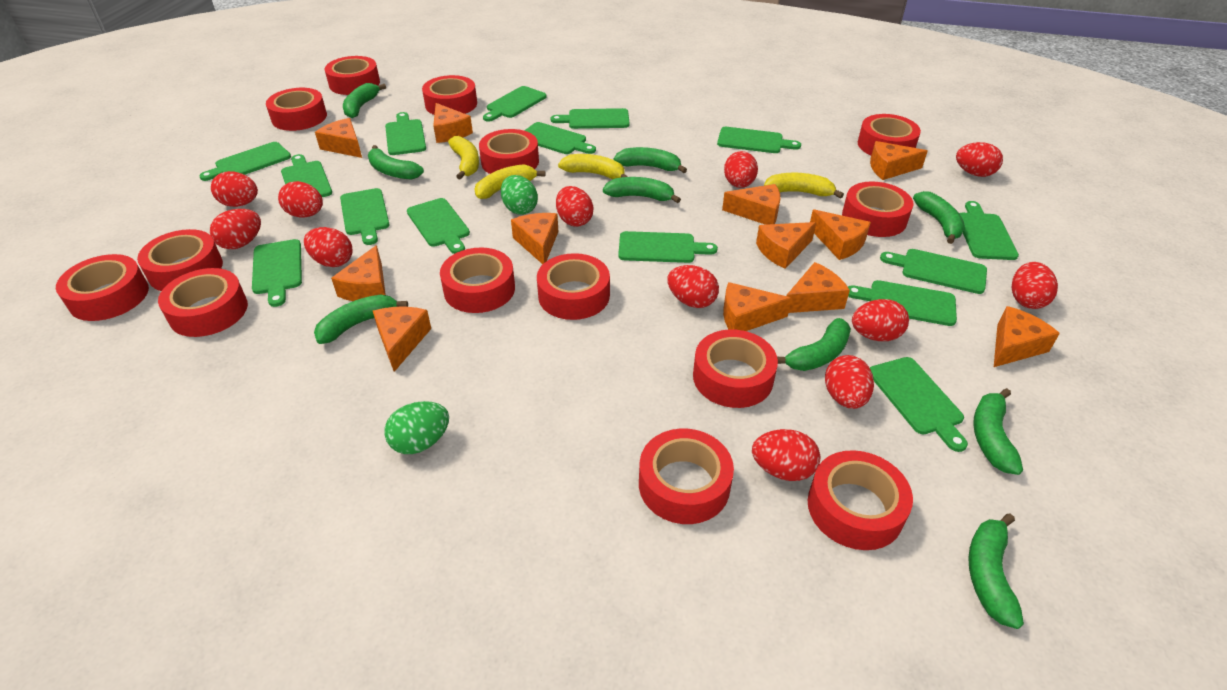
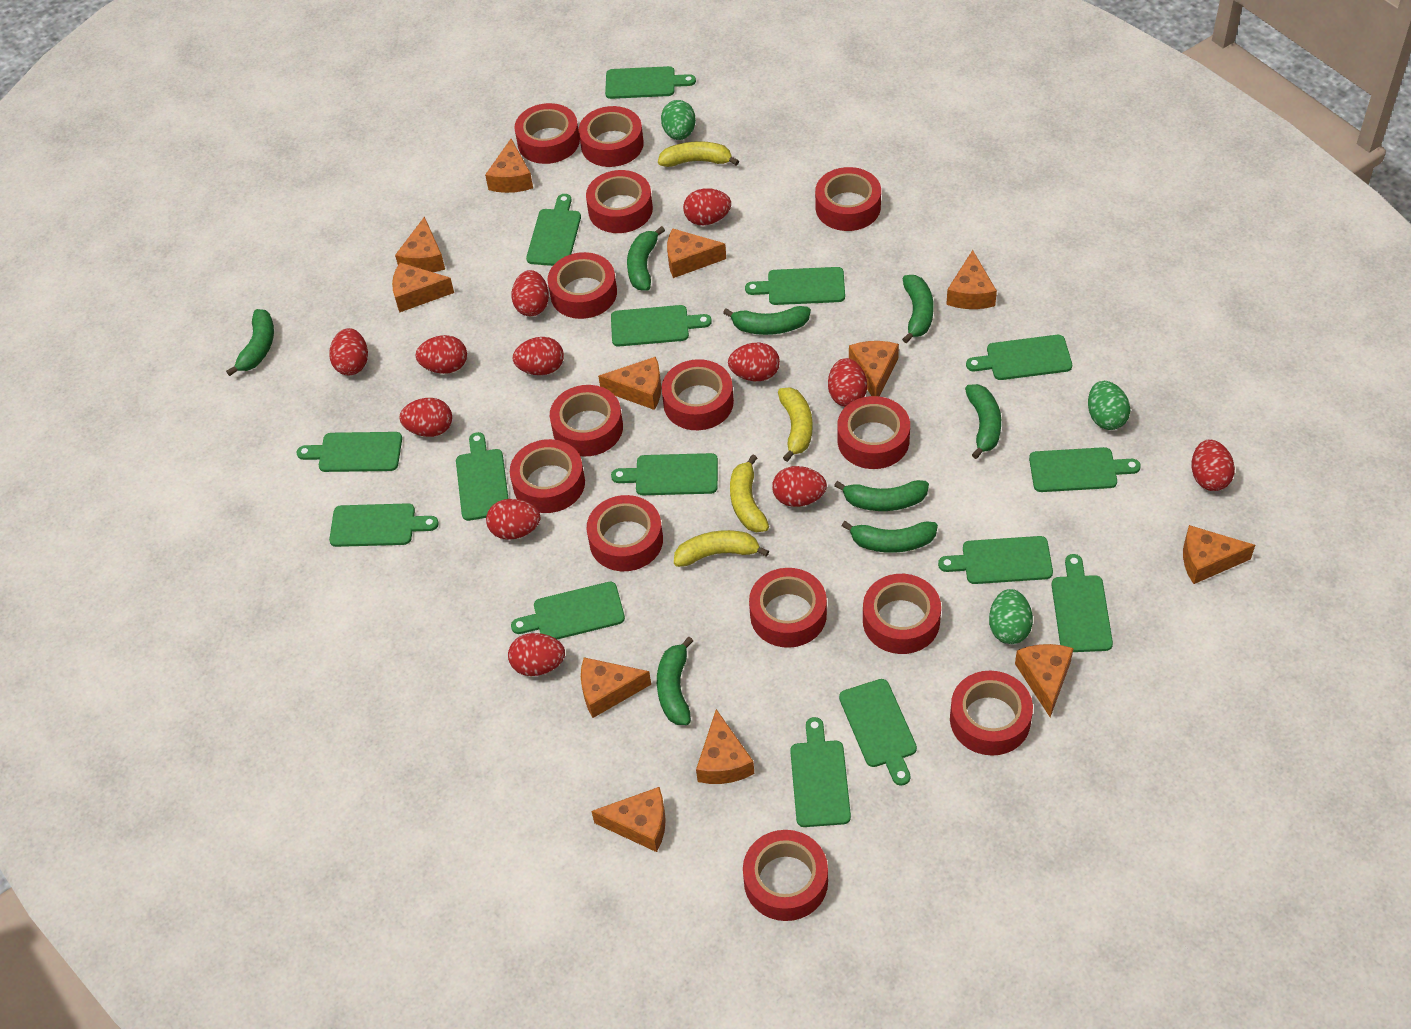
green banana: 9 -> 8
green egg: 2 -> 3

